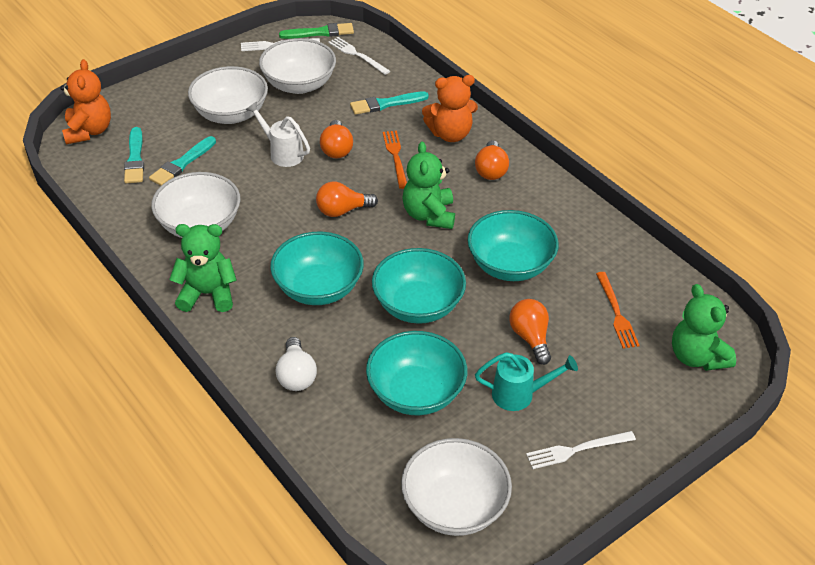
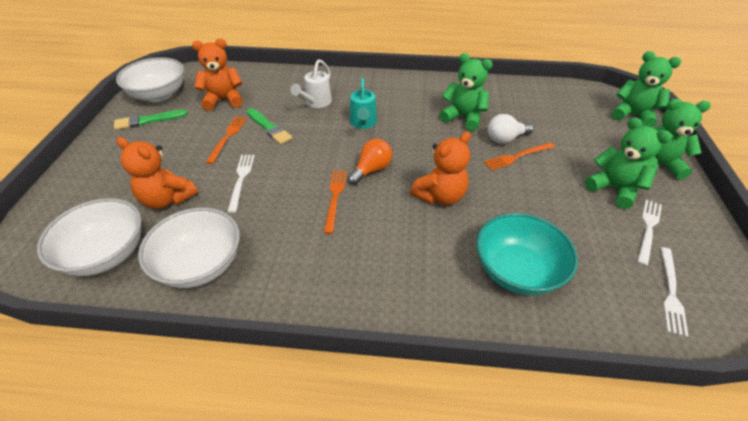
green brush: 1 -> 2
green teddy bear: 3 -> 4
orange fork: 2 -> 3
orange light bulb: 4 -> 1
orange teddy bear: 2 -> 3
turquoise bowl: 4 -> 1
turquoise brush: 3 -> 0
white bowl: 4 -> 3

